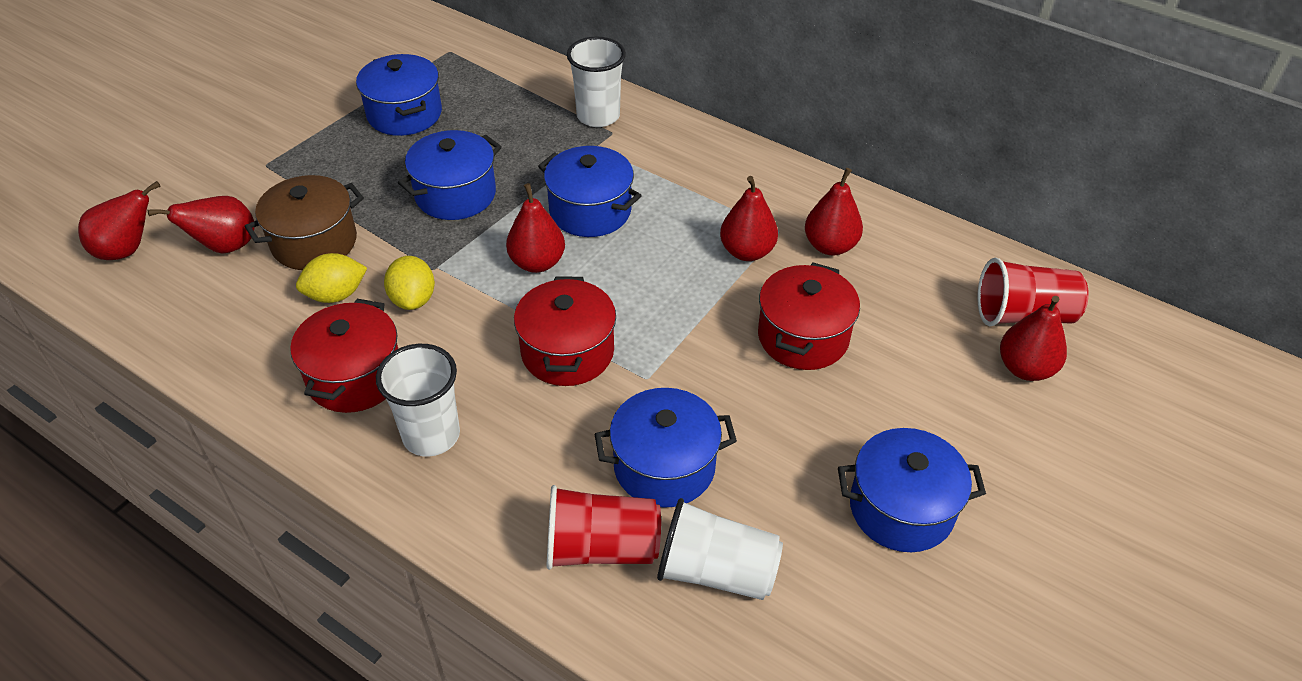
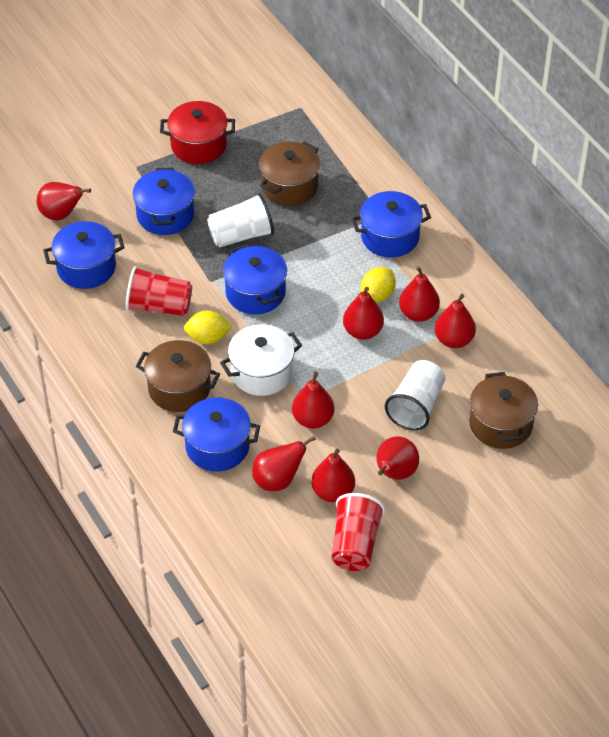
brown pot: 1 -> 3
red pear: 6 -> 8
red pot: 3 -> 1
white cup: 3 -> 2
white pot: 0 -> 1

